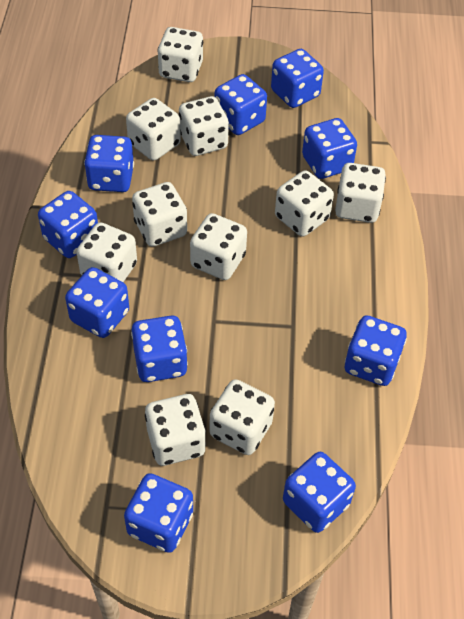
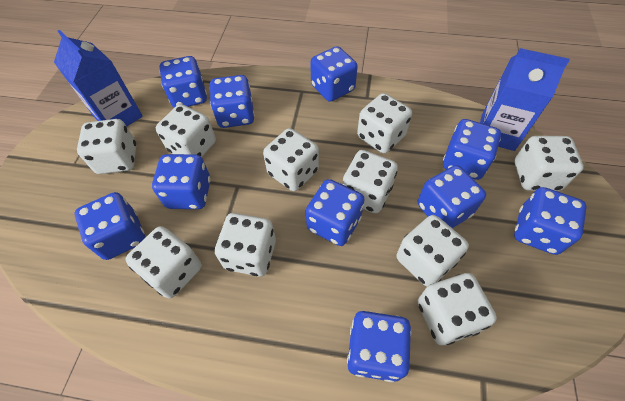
blue carton: 0 -> 2

